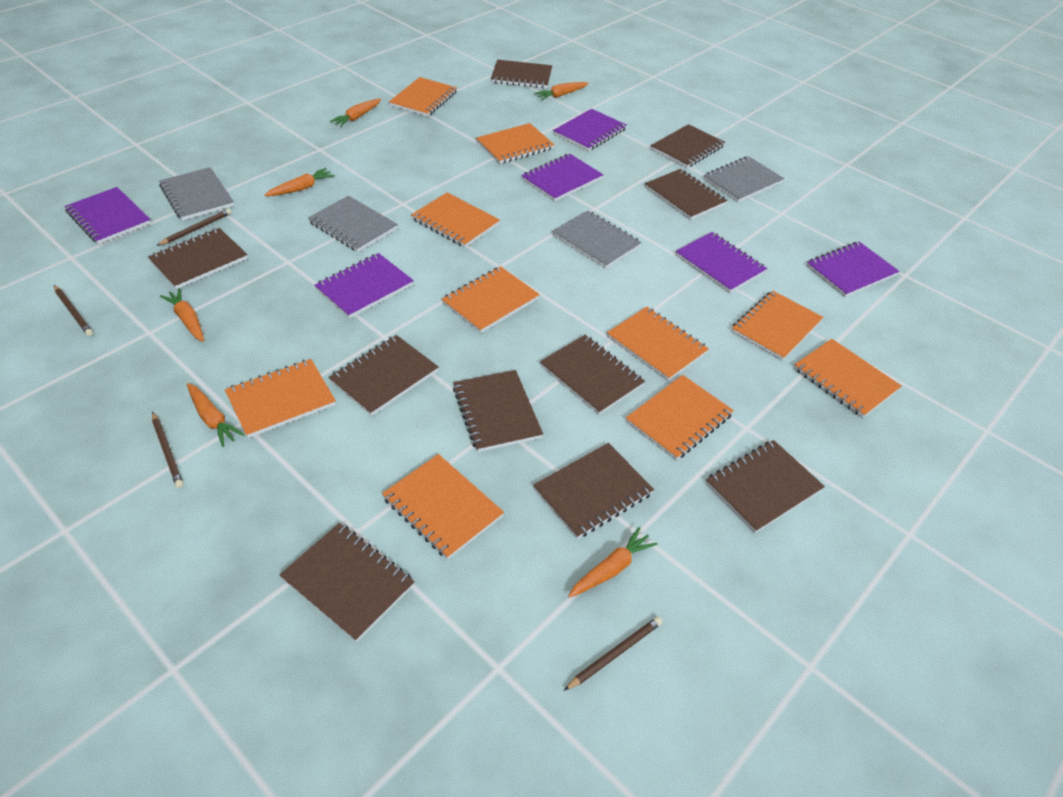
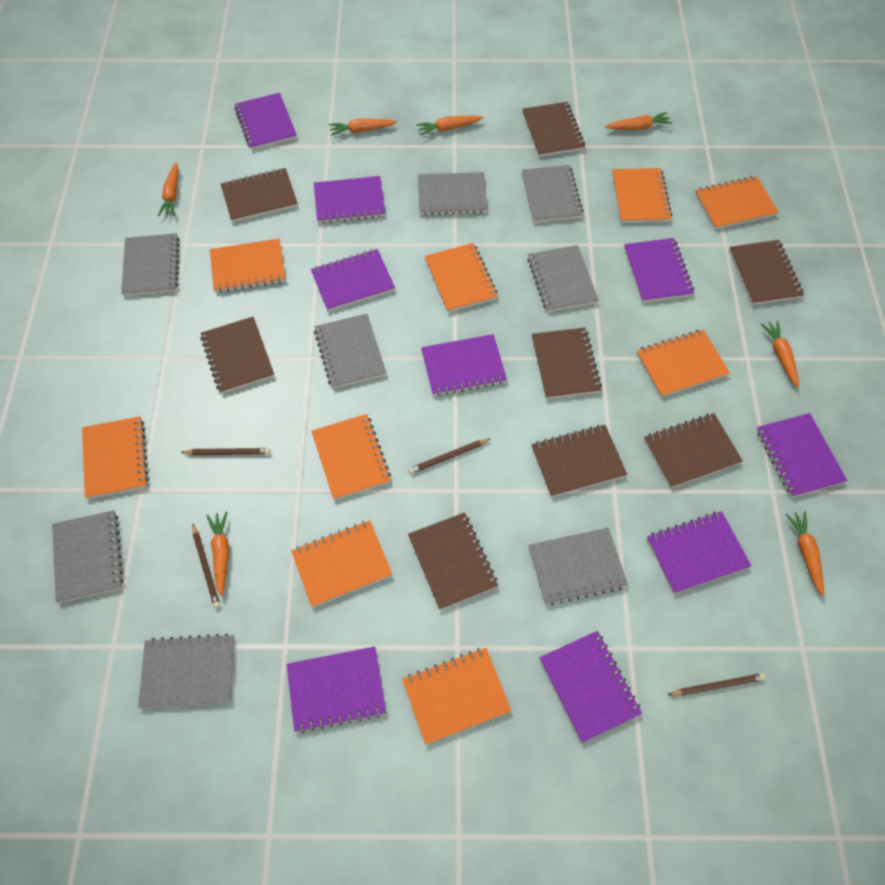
brown notebook: 10 -> 8
grey notebook: 4 -> 8
orange carrot: 6 -> 7
orange notebook: 10 -> 9
purple notebook: 6 -> 9

